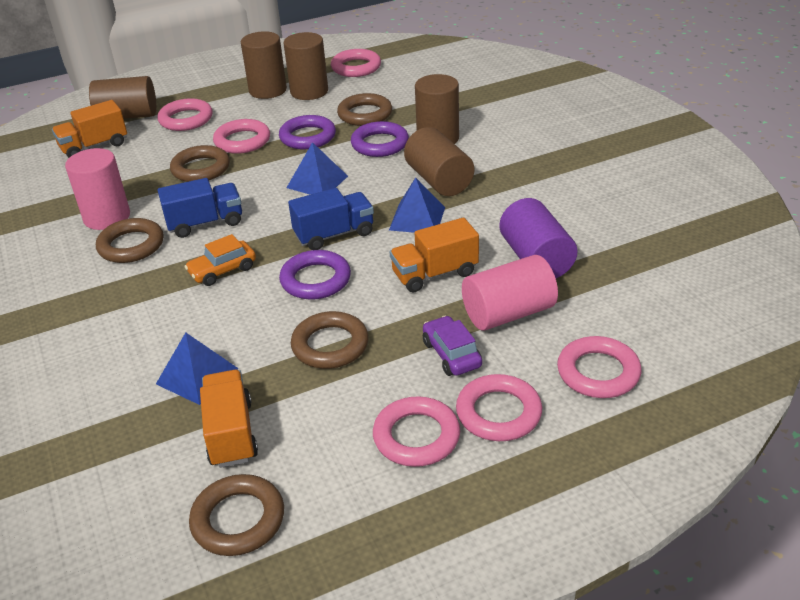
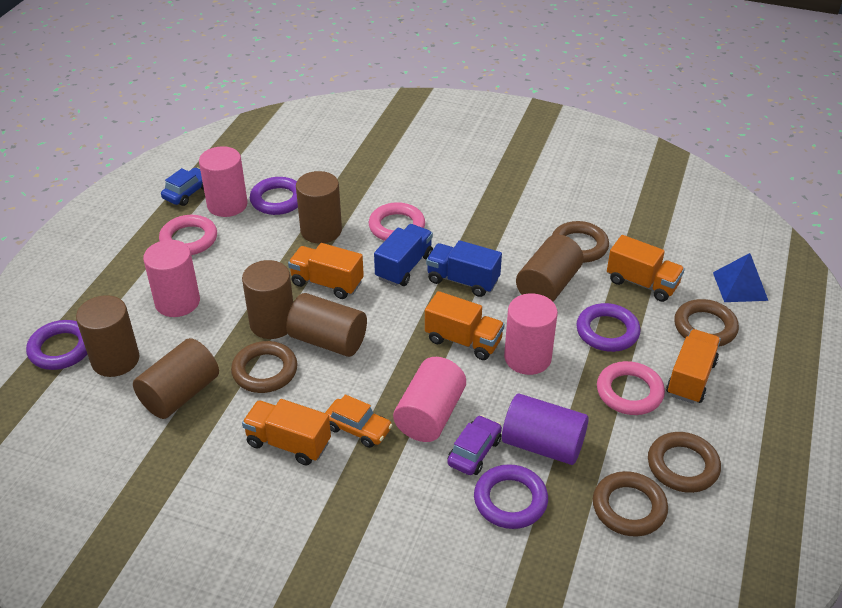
blue car: 0 -> 1
blue pyramid: 3 -> 1
brown cylinder: 5 -> 6
orange truck: 3 -> 5
pink cylinder: 2 -> 4
pink ring: 6 -> 3
purple ring: 3 -> 4

